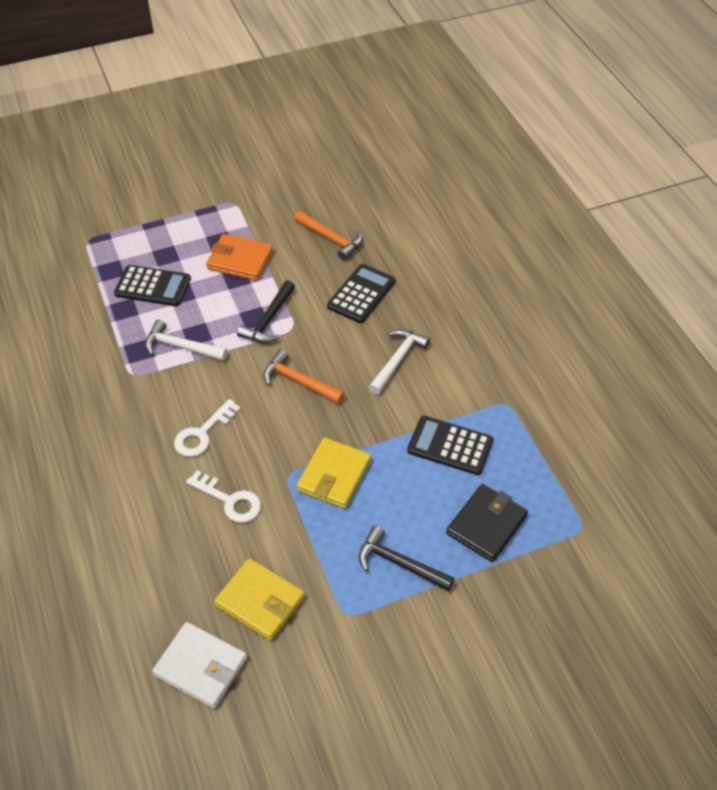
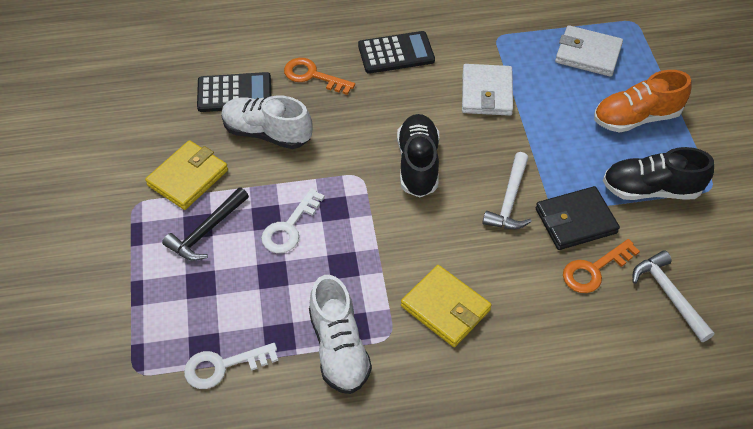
black calculator: 3 -> 2
black hammer: 2 -> 1
black shoe: 0 -> 2
orange hammer: 2 -> 0
orange key: 0 -> 2
orange shoe: 0 -> 1
orange wallet: 1 -> 0
white shoe: 0 -> 2
white wallet: 1 -> 2

